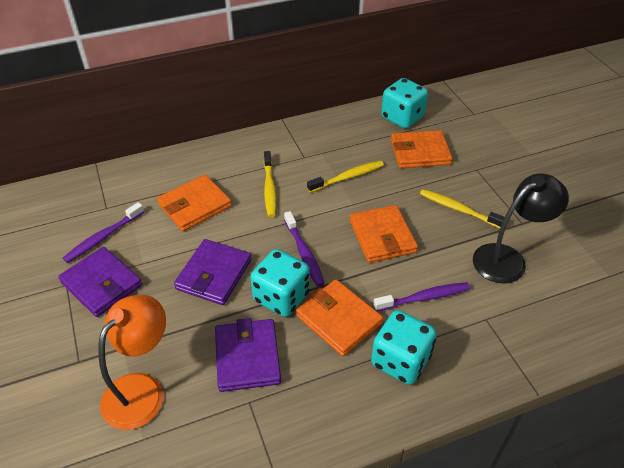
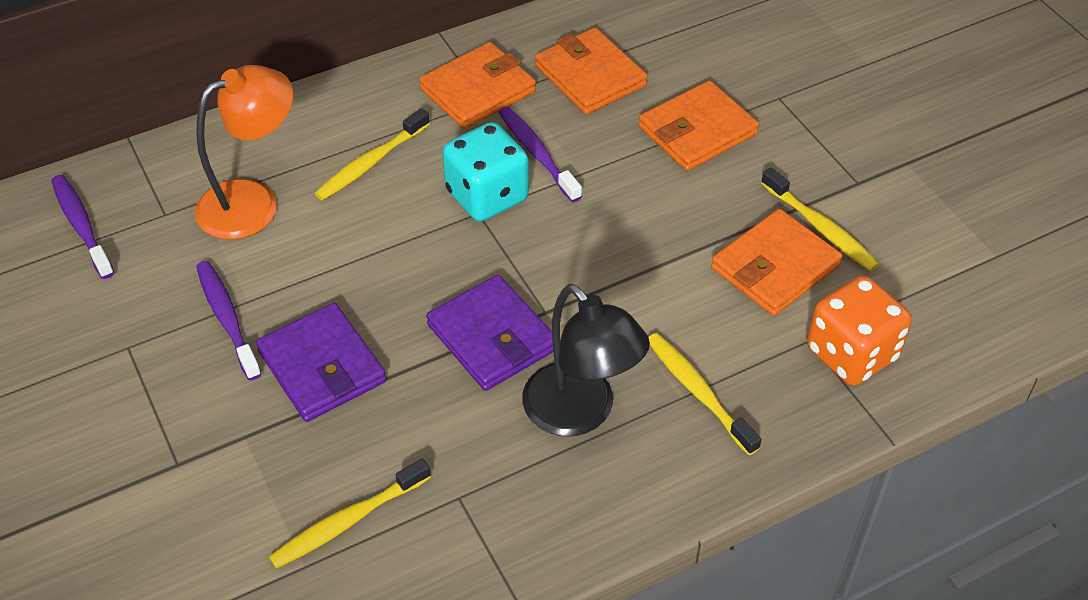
orange dice: 0 -> 1
purple wallet: 3 -> 2
turquoise dice: 3 -> 1
yellow toothbrush: 3 -> 4

